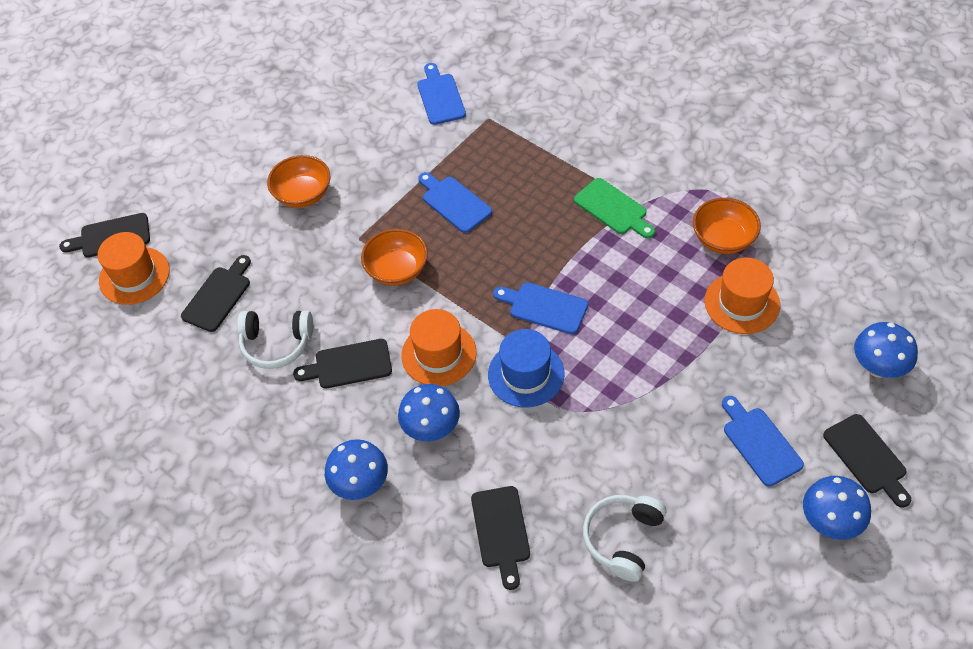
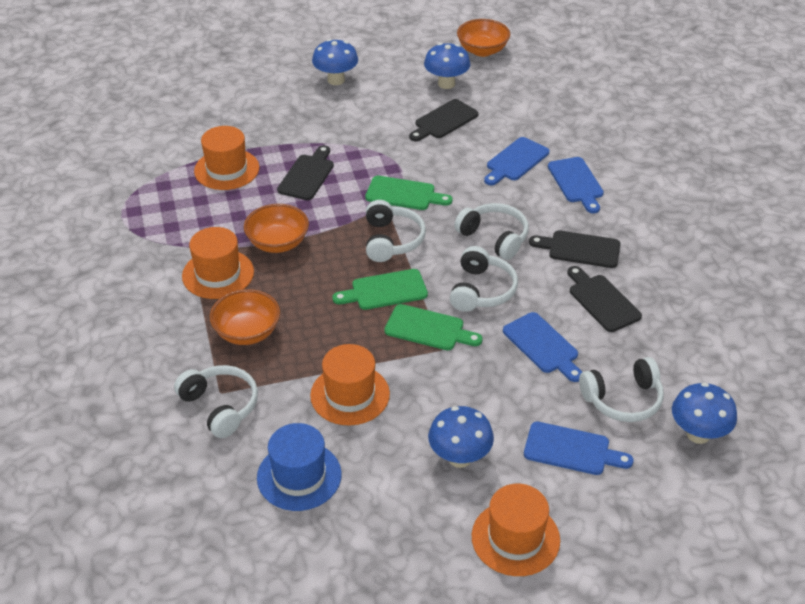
black cutting board: 5 -> 4
green cutting board: 1 -> 3
orange hat: 3 -> 4
white headphones: 2 -> 5

